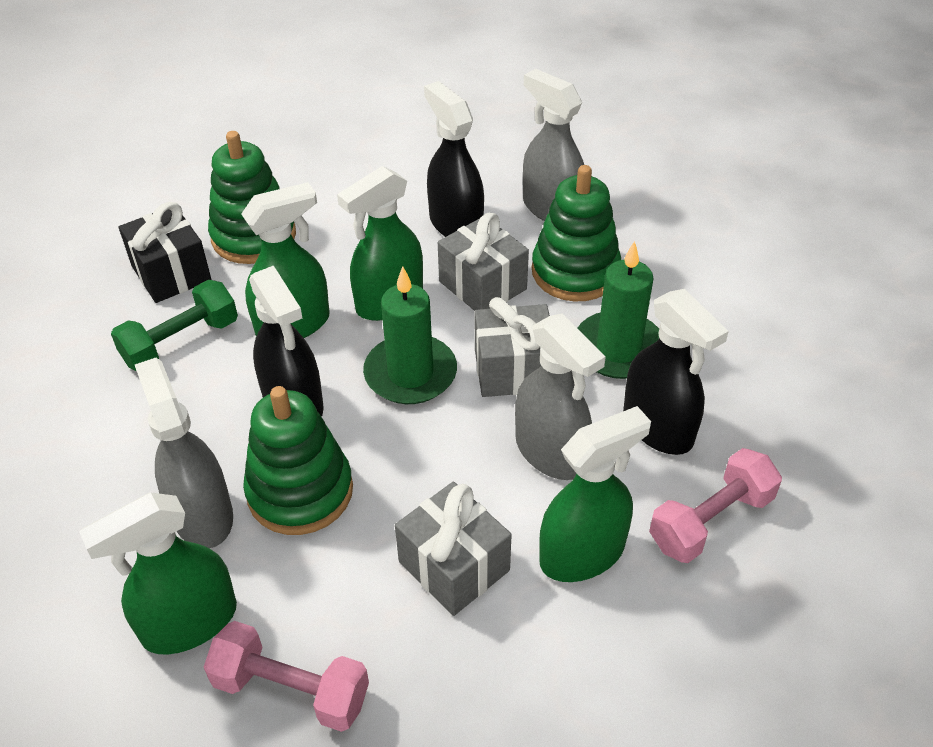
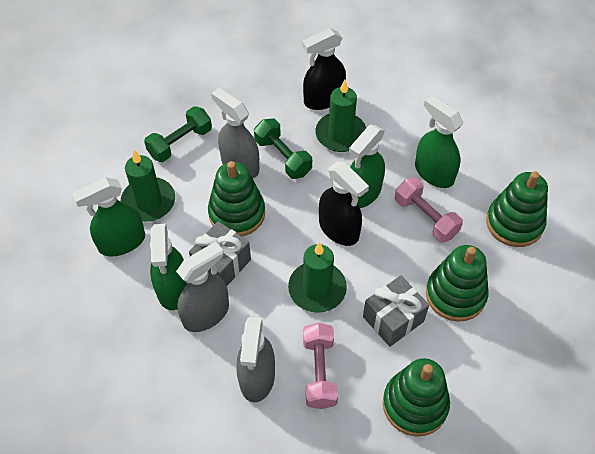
black gift: 1 -> 0
black spray bottle: 3 -> 2
green candle: 2 -> 3
green dumbbell: 1 -> 2
green stacking toy: 3 -> 4
grey gift: 3 -> 2

